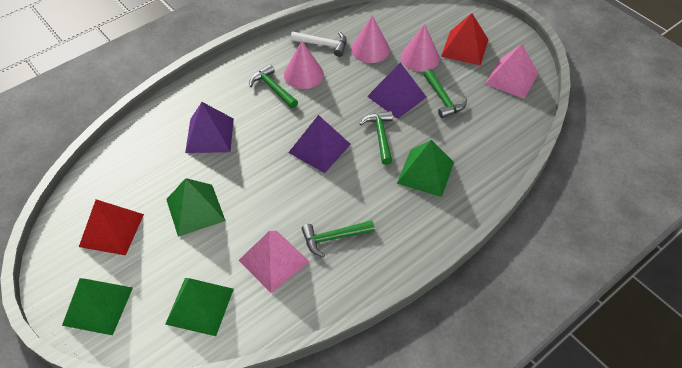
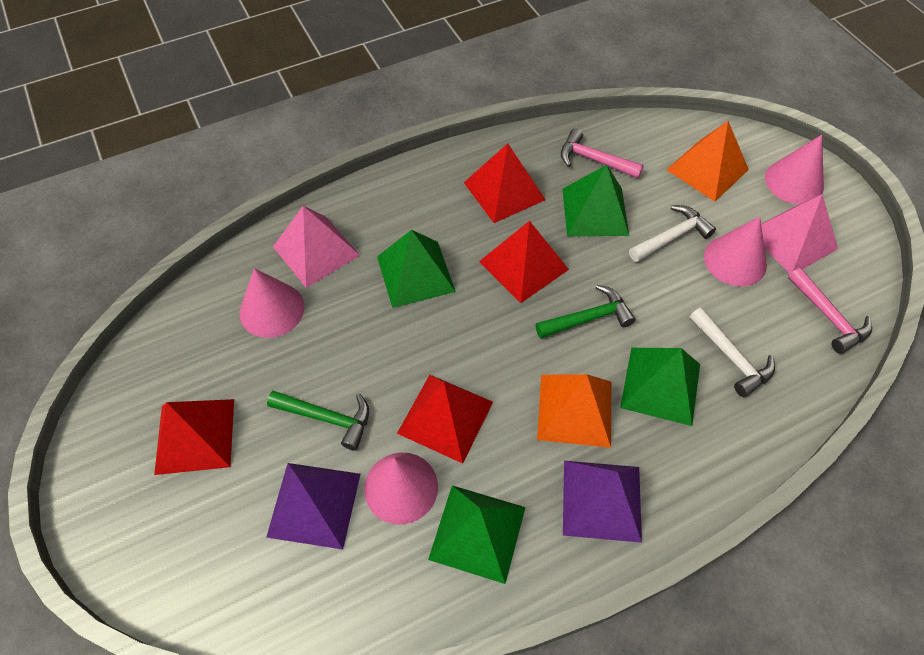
green hammer: 4 -> 2
orange pyramid: 0 -> 2
pink cone: 3 -> 4
pink hammer: 0 -> 2
purple pyramid: 3 -> 2
red pyramid: 2 -> 4
white hammer: 1 -> 2

